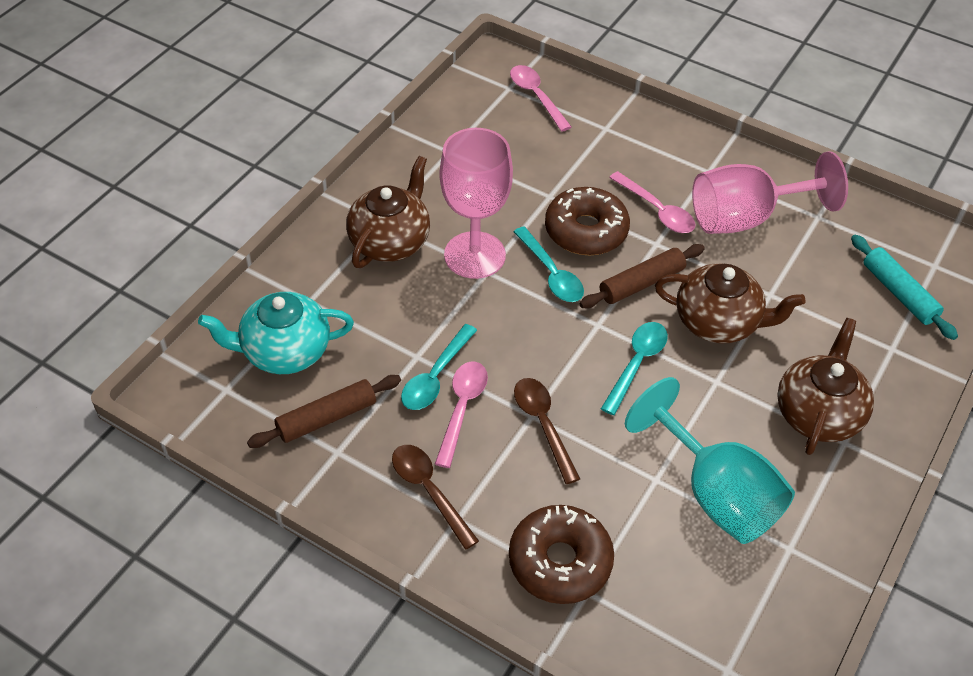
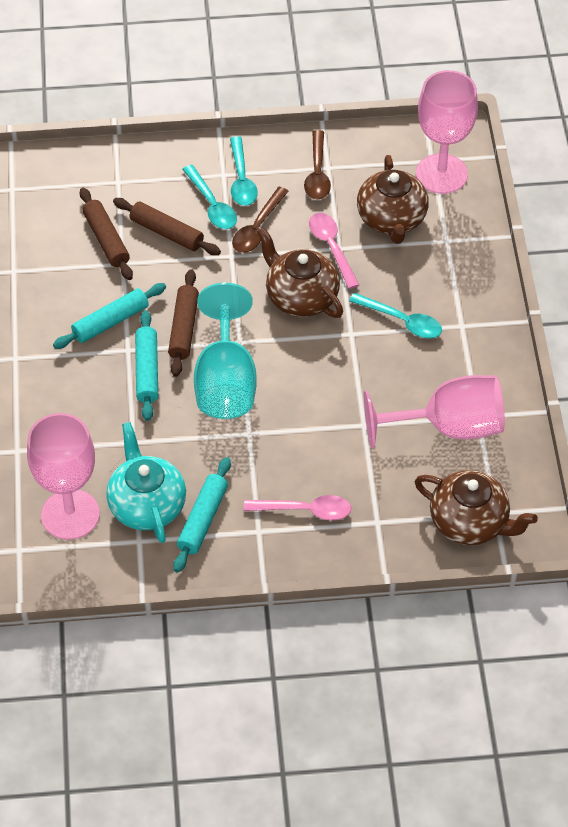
brown donut: 2 -> 0
brown rolling pin: 2 -> 3
pink goblet: 2 -> 3
pink spoon: 3 -> 2
turquoise rolling pin: 1 -> 3

